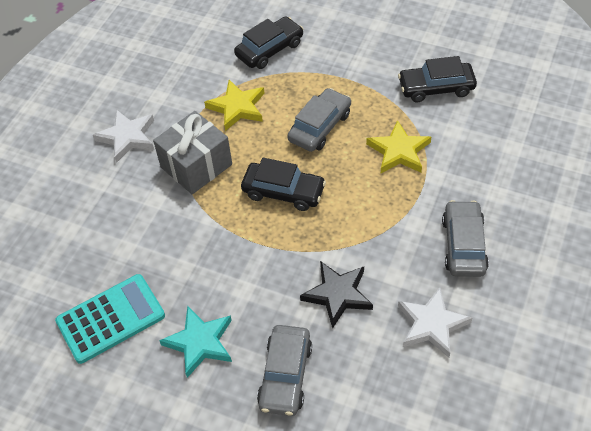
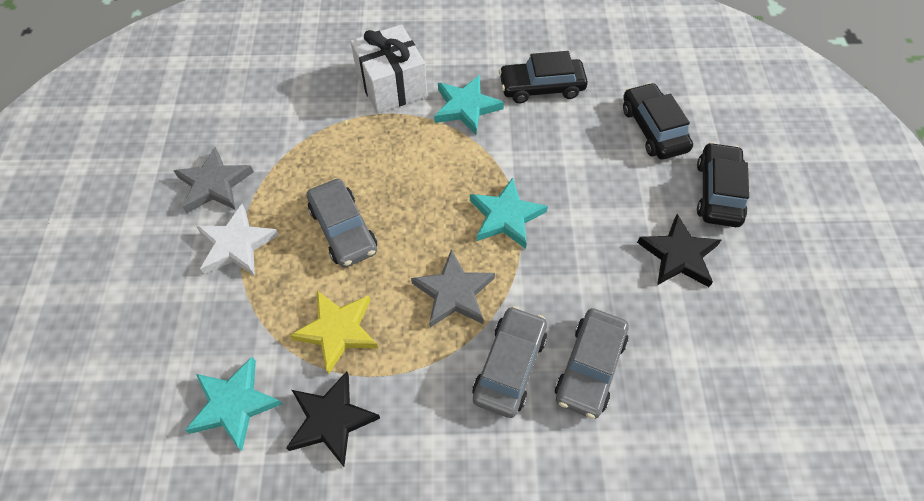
black star: 1 -> 2
grey gift: 1 -> 0
grey star: 0 -> 2
turquoise calculator: 1 -> 0
turquoise star: 1 -> 3
white gift: 0 -> 1
white star: 2 -> 1
yellow star: 2 -> 1

